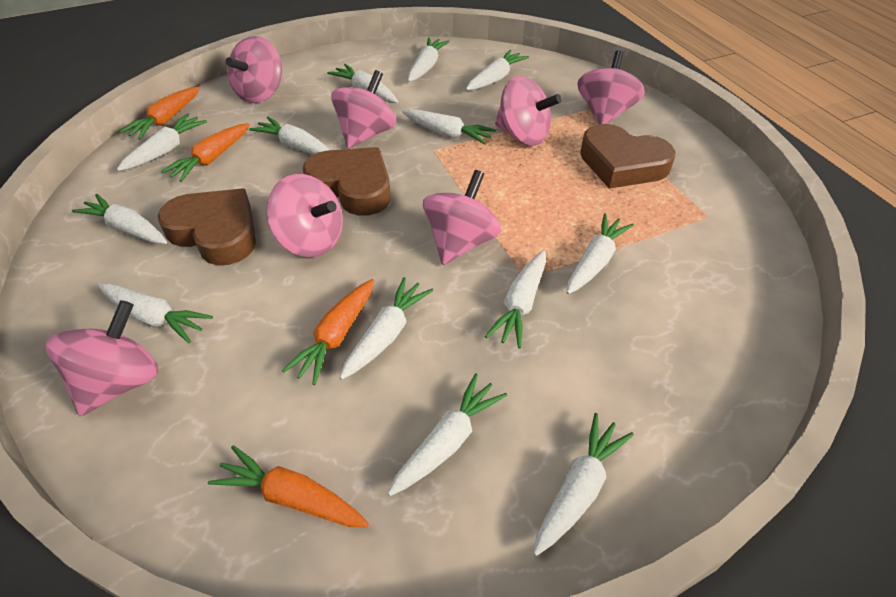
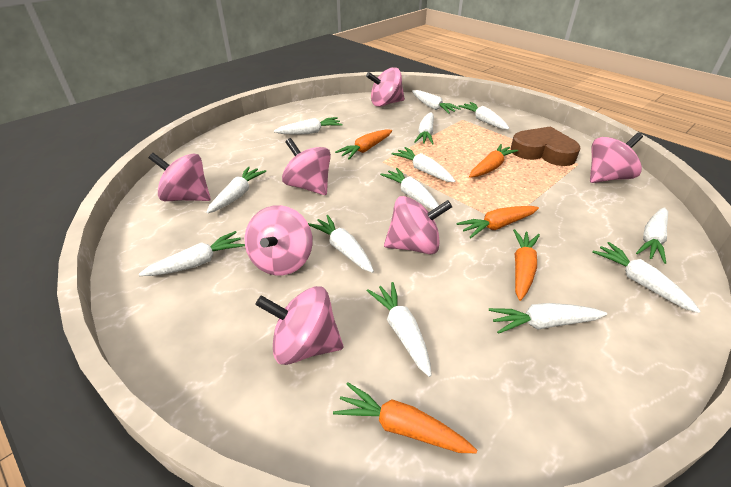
brown heart: 3 -> 1
orange carrot: 4 -> 5

